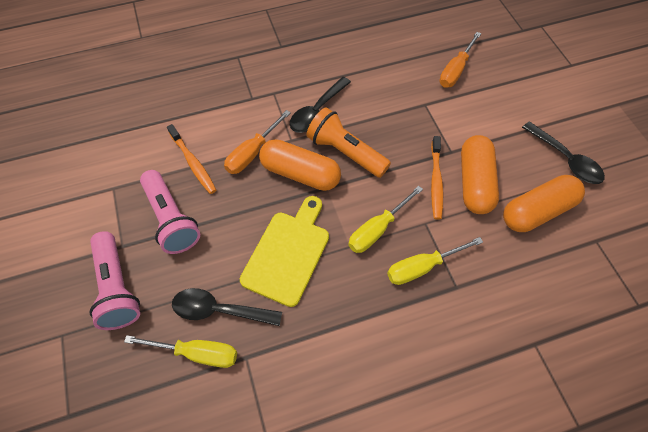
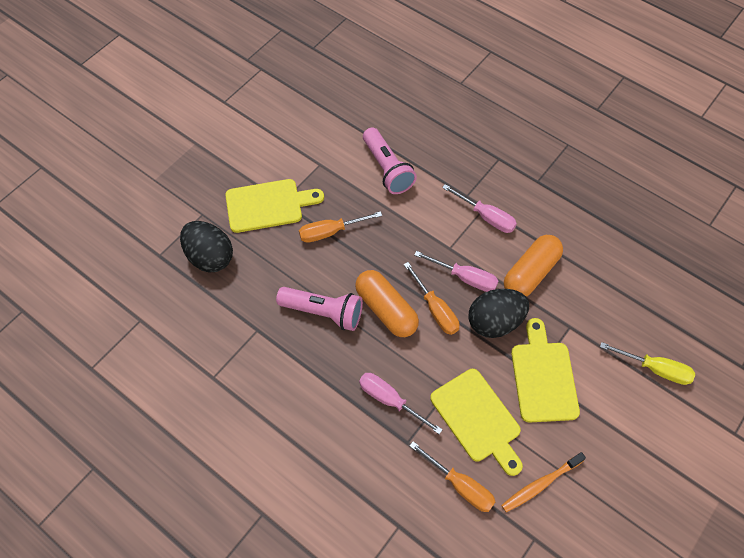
black egg: 0 -> 2
black spoon: 3 -> 0
orange capsule: 3 -> 2
orange flashlight: 1 -> 0
orange screwdriver: 2 -> 3
orange toothbrush: 2 -> 1
pink screwdriver: 0 -> 3
yellow cutting board: 1 -> 3
yellow screwdriver: 3 -> 1

